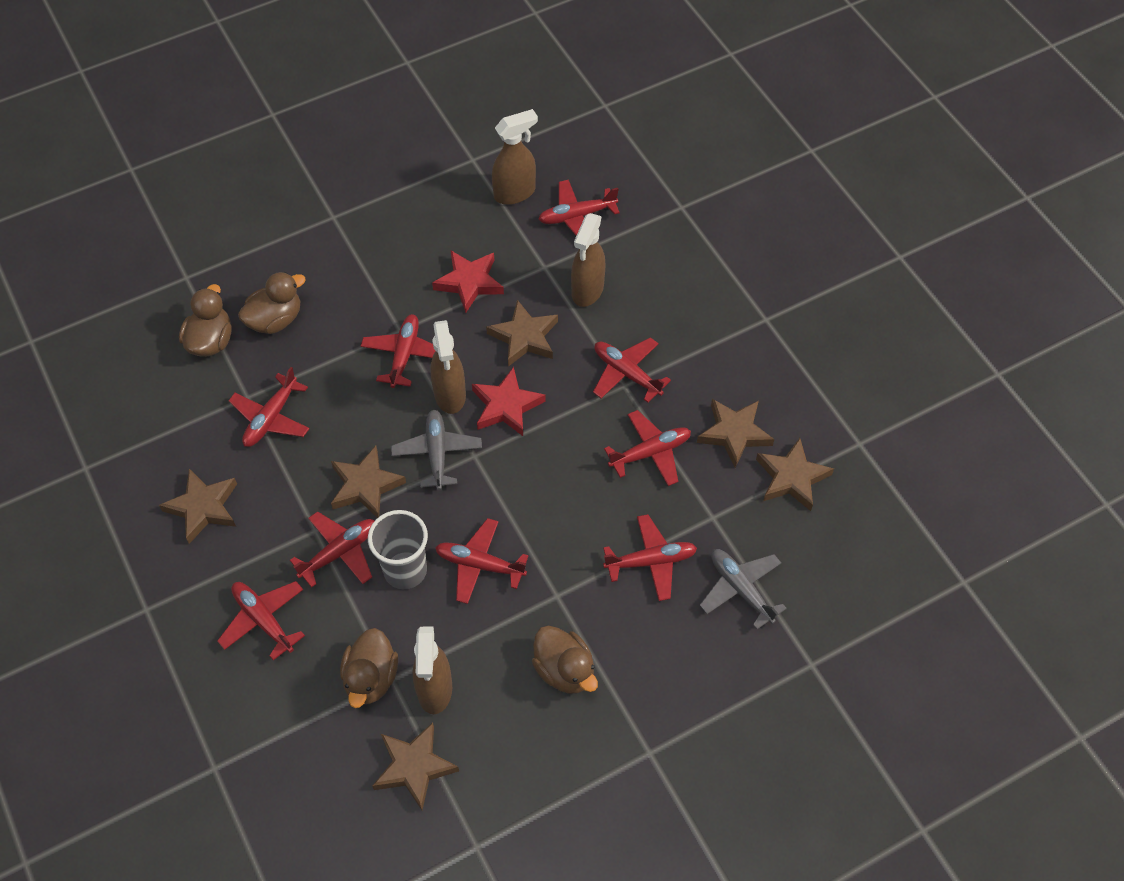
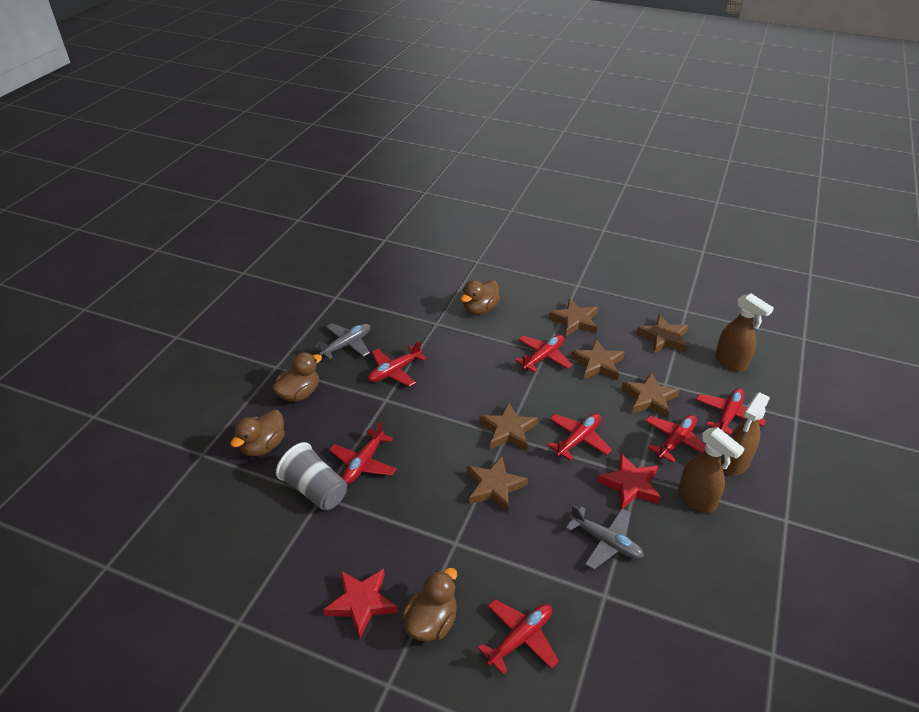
brown spray bottle: 4 -> 3
red plane: 9 -> 7

